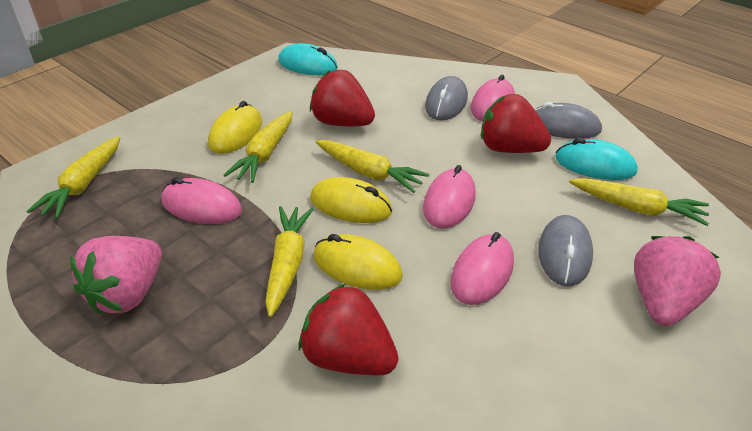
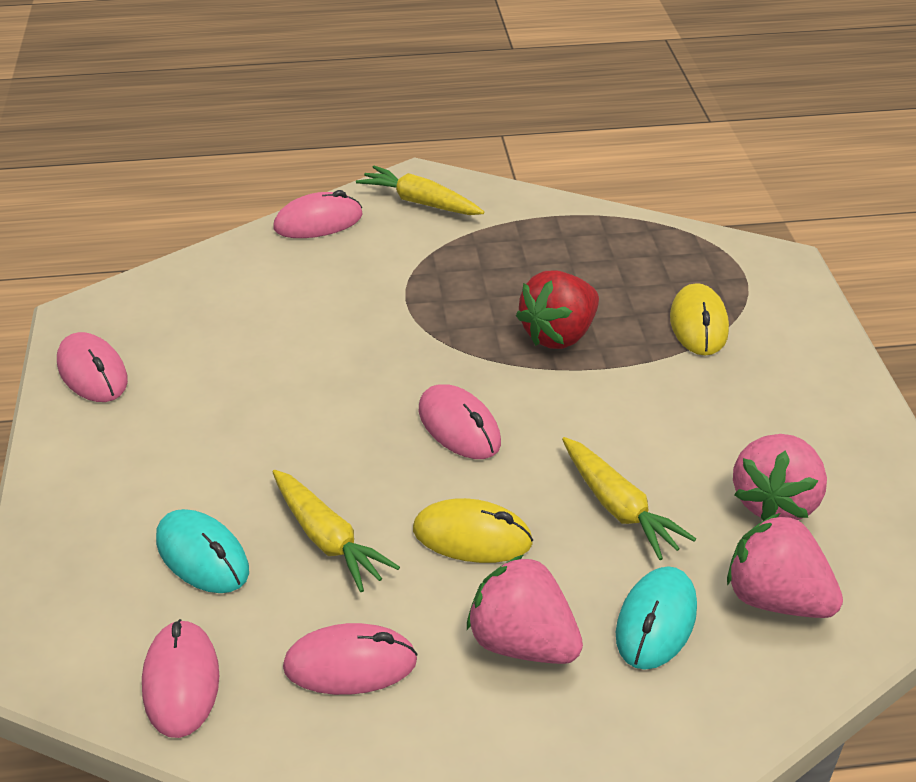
grey mouse: 3 -> 0
pink mouse: 4 -> 5
pink strawberry: 2 -> 3
red strawberry: 3 -> 1
yellow carrot: 5 -> 3
yellow mouse: 3 -> 2

